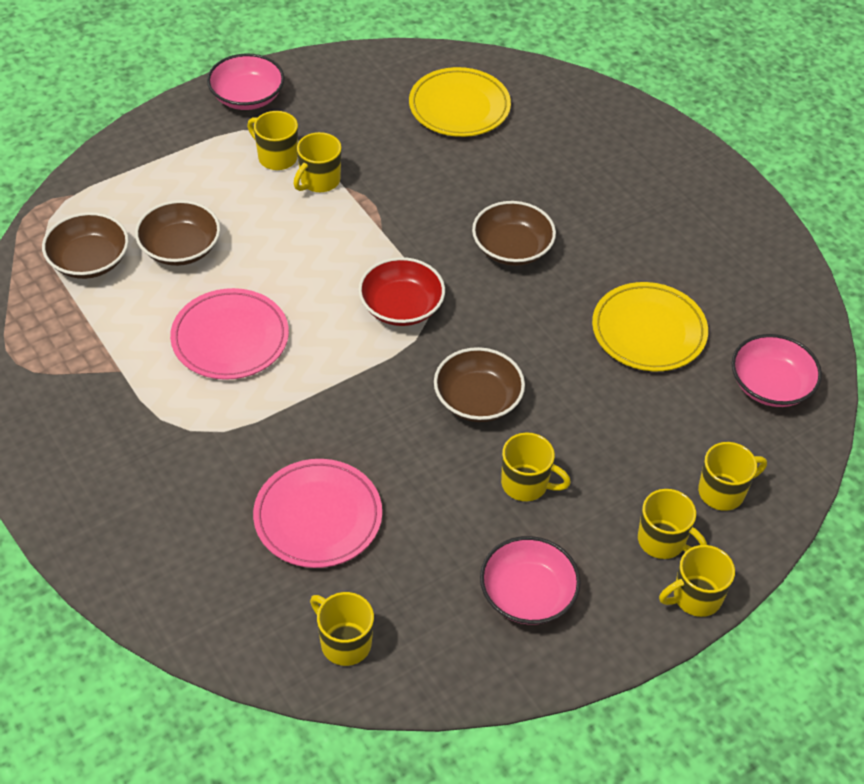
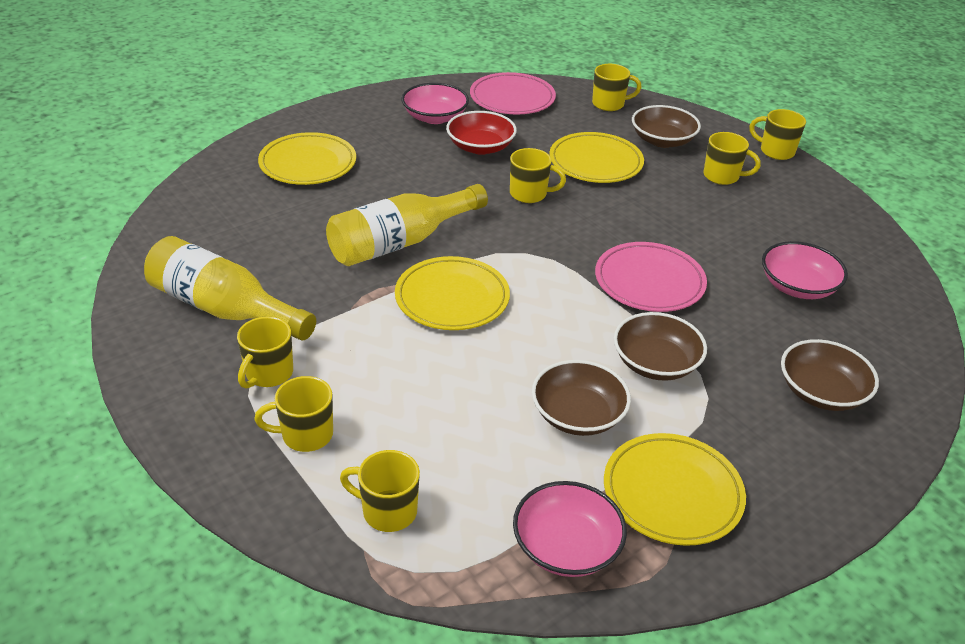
yellow bottle: 0 -> 2
yellow plate: 2 -> 4

